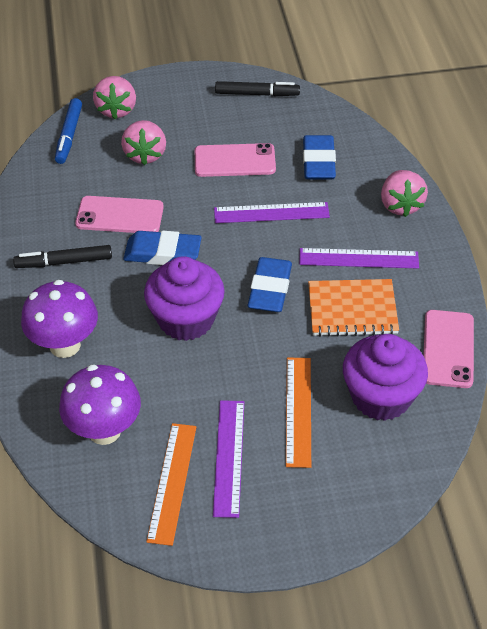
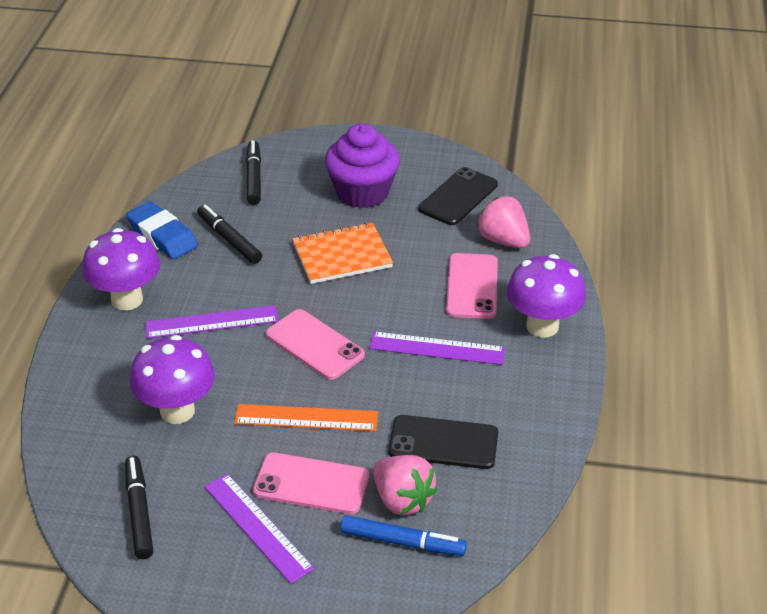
black marker: 2 -> 3
black phone: 0 -> 2
blue eraser: 3 -> 1
orange ruler: 2 -> 1
pink strawberry: 3 -> 2
purple cupcake: 2 -> 1
purple mushroom: 2 -> 3

